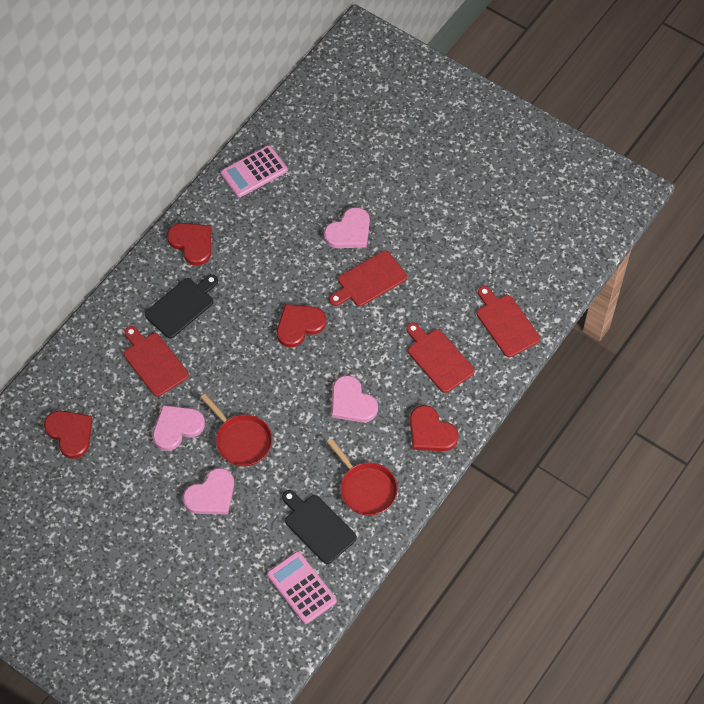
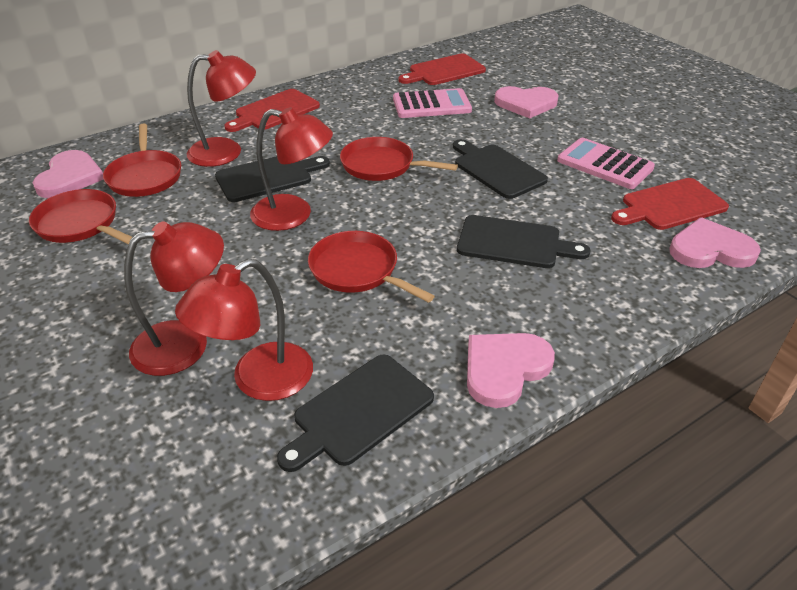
black cutting board: 2 -> 4
red cutting board: 4 -> 3
red heart: 4 -> 0
red lamp: 0 -> 4
red pan: 2 -> 4

